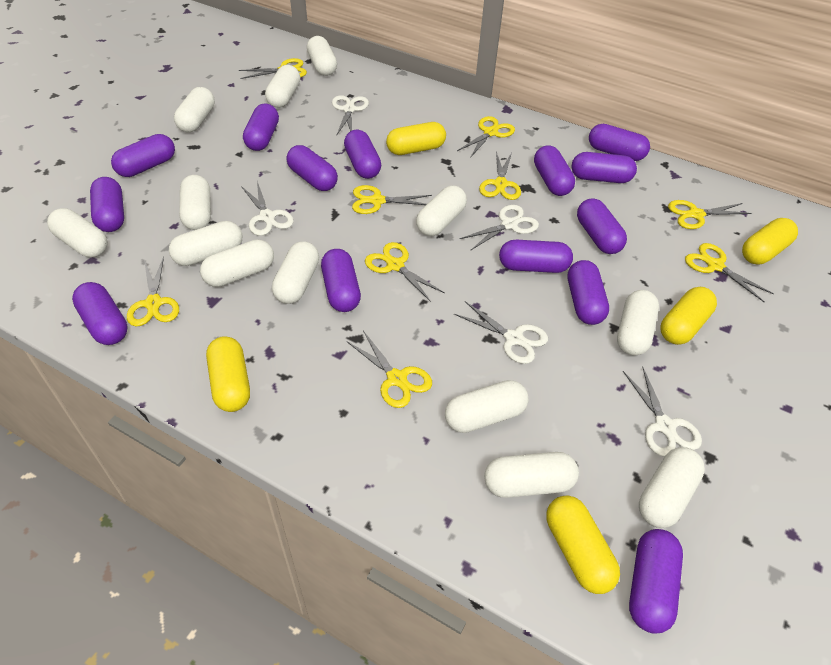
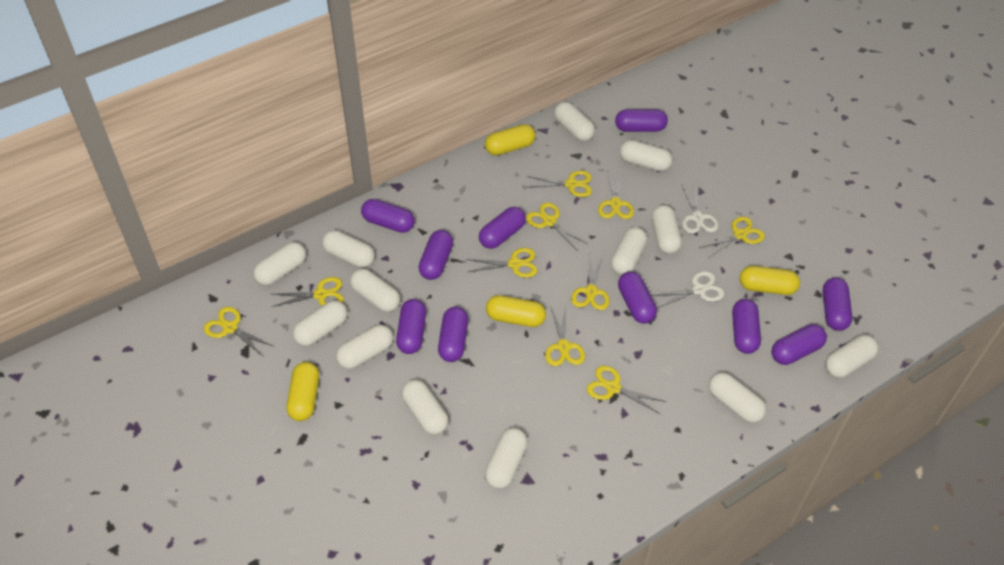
purple capsule: 14 -> 10
white scissors: 5 -> 2
yellow capsule: 5 -> 4
yellow scissors: 9 -> 10

